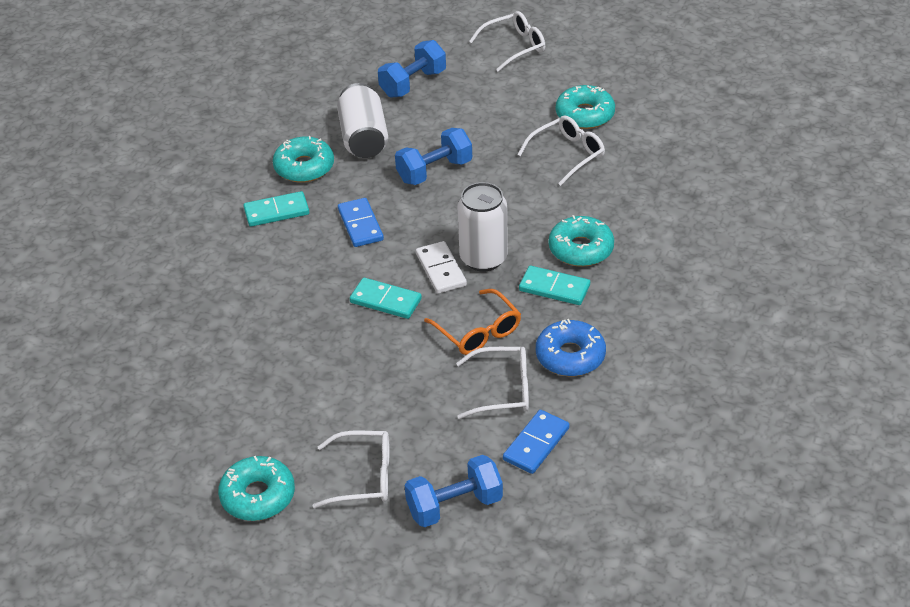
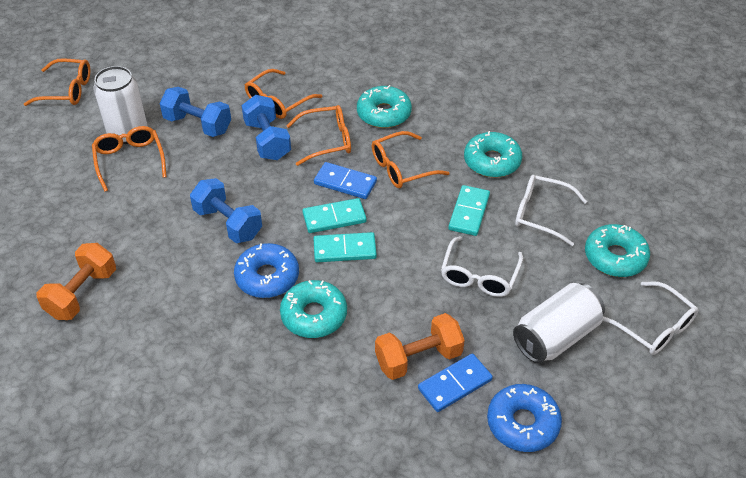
blue donut: 1 -> 2
orange dumbbell: 0 -> 2
orange glasses: 1 -> 5
white domino: 1 -> 0
white glasses: 4 -> 3

